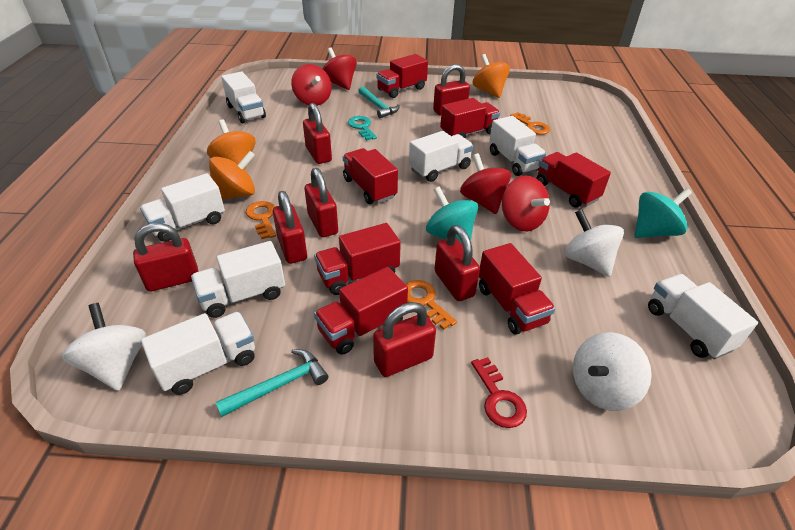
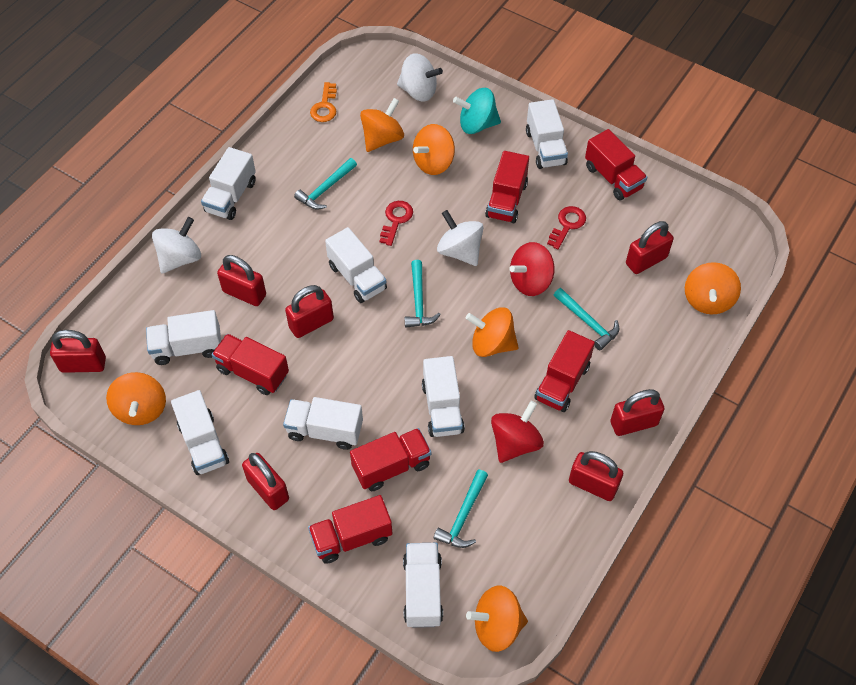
orange key: 3 -> 1
orange spinning top: 3 -> 6
red key: 1 -> 2
red spinning top: 4 -> 2
red truck: 7 -> 6
turquoise hammer: 2 -> 4
turquoise key: 1 -> 0
turquoise spinning top: 2 -> 1
white truck: 7 -> 8

